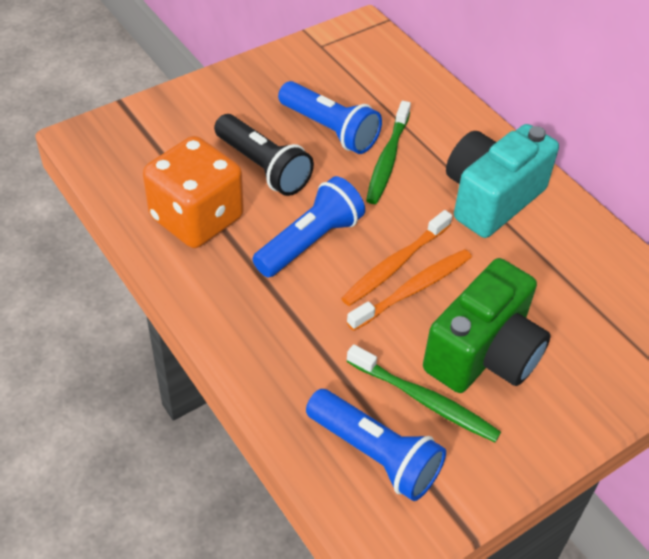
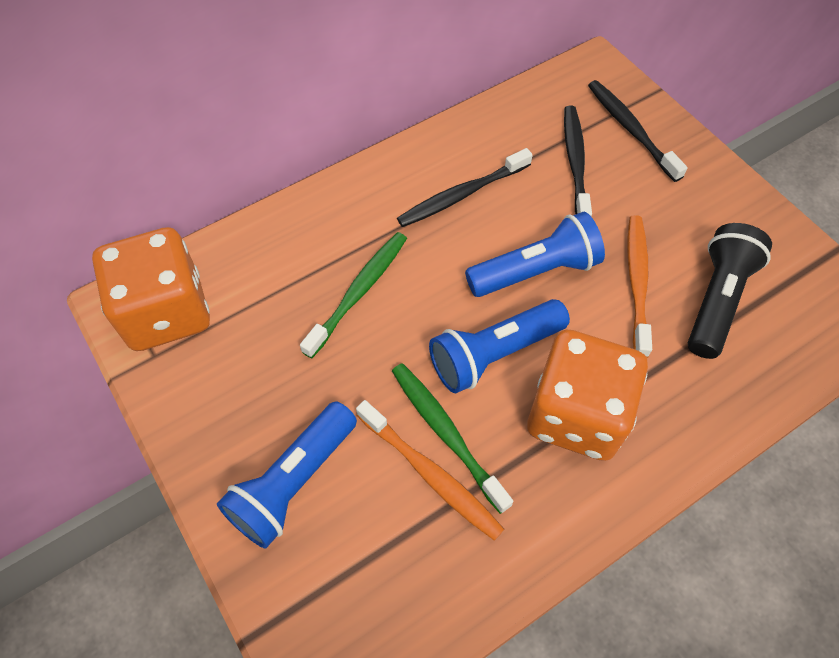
black toothbrush: 0 -> 3
green camera: 1 -> 0
orange dice: 1 -> 2
turquoise camera: 1 -> 0

